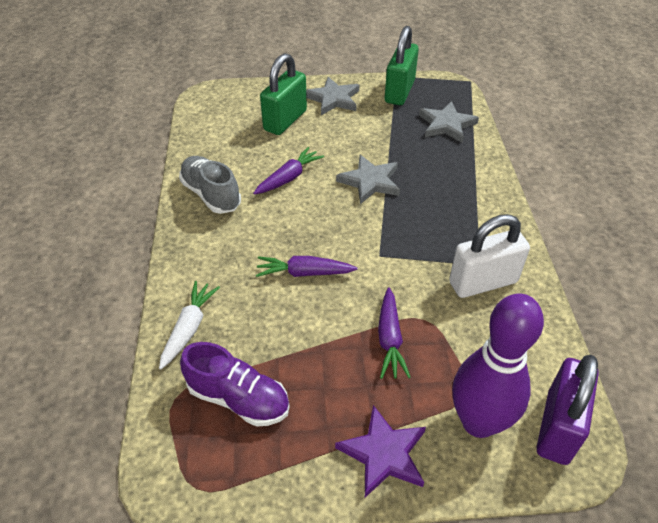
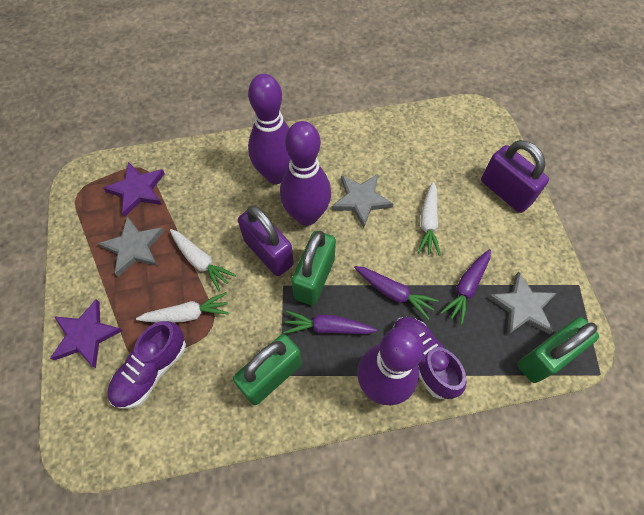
green padlock: 2 -> 3
grey shoe: 1 -> 0
purple bowling pin: 1 -> 3
purple padlock: 1 -> 2
purple shoe: 1 -> 2
purple star: 1 -> 2
white carrot: 1 -> 3
white padlock: 1 -> 0

